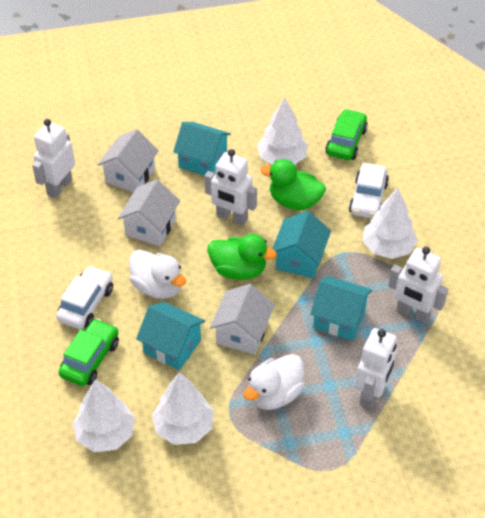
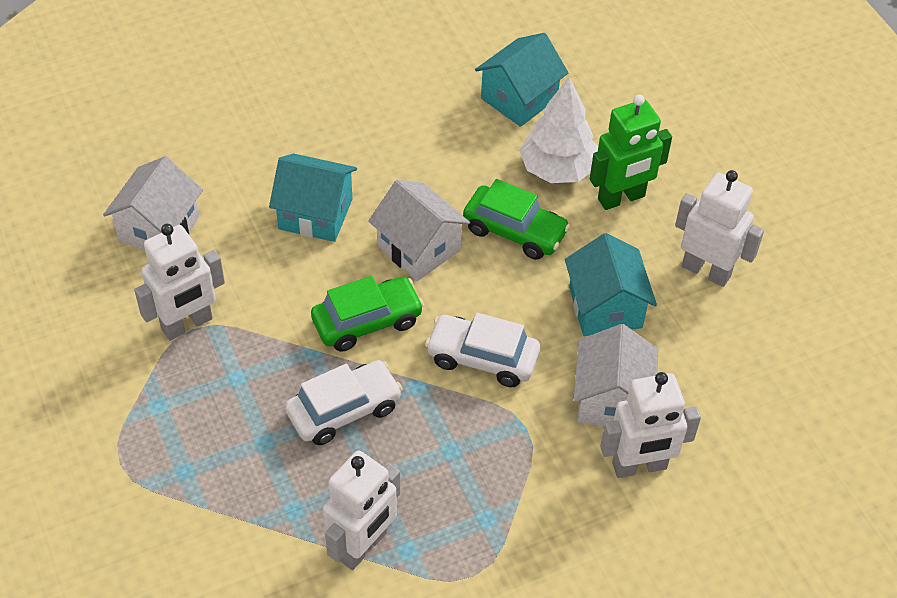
green duck: 2 -> 0
green robot: 0 -> 1
turquoise house: 4 -> 3
white duck: 2 -> 0
white tree: 4 -> 1

